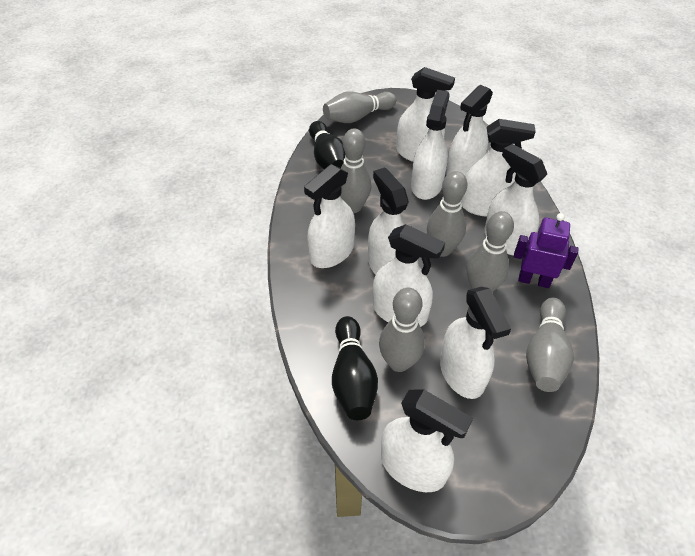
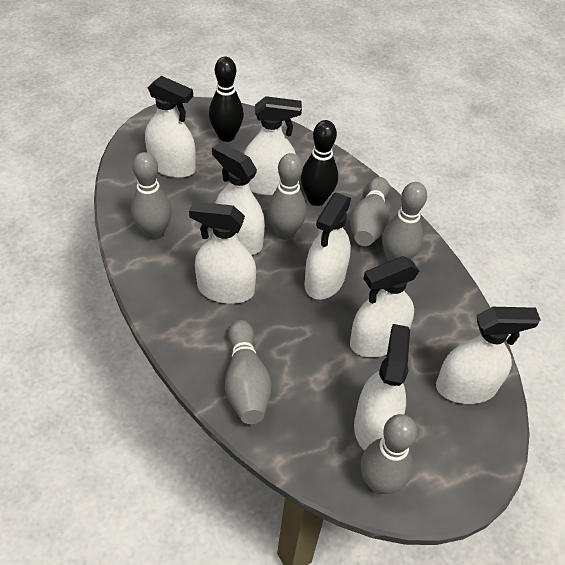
purple robot: 1 -> 0
white spray bottle: 10 -> 8

